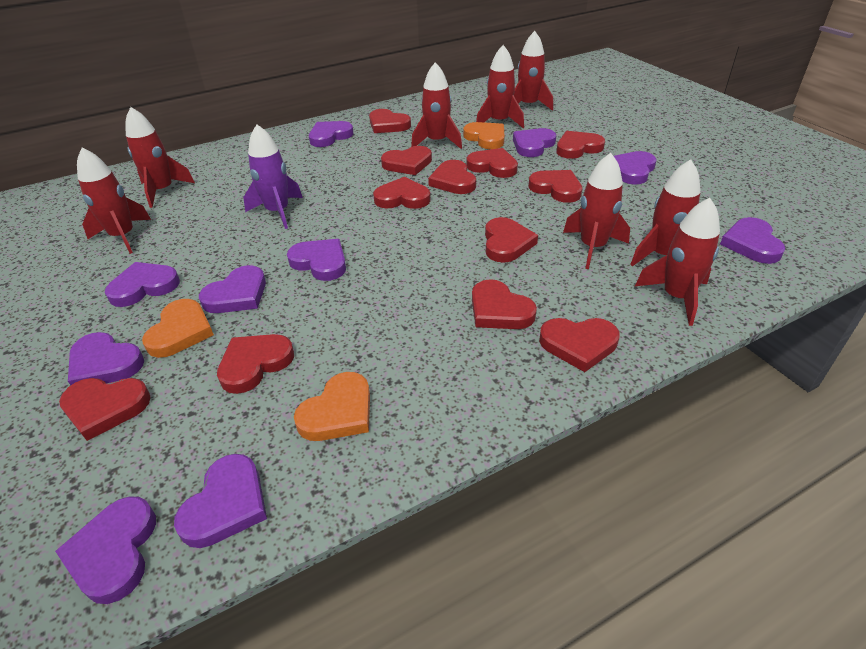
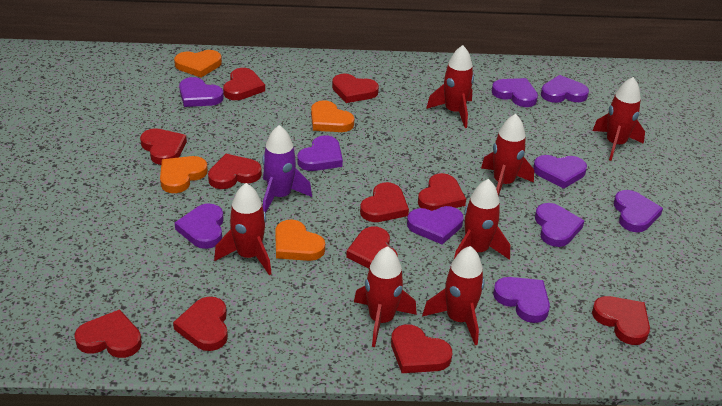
orange heart: 3 -> 4
red heart: 12 -> 11
red rocket: 8 -> 7

